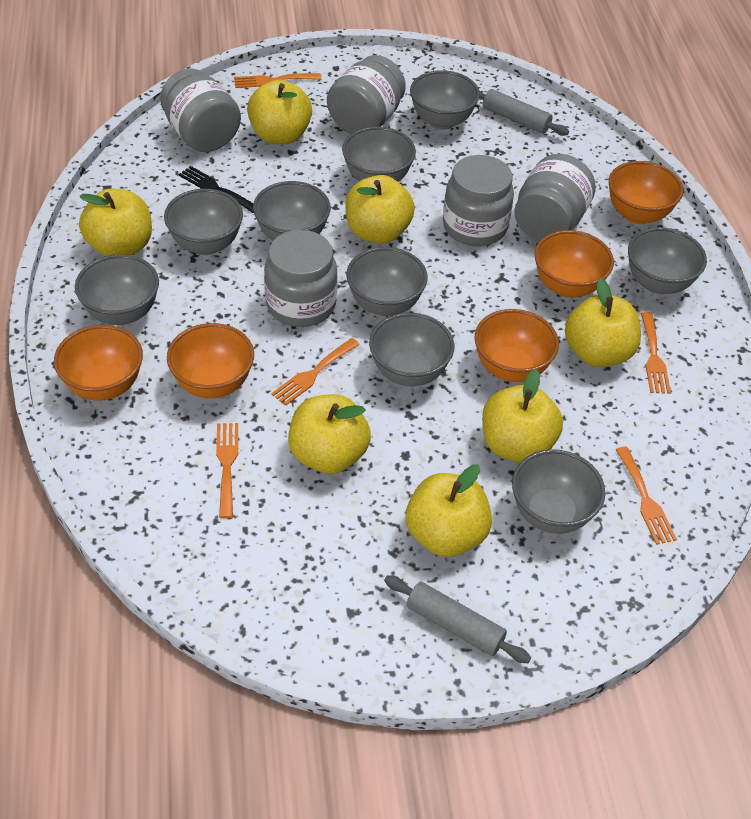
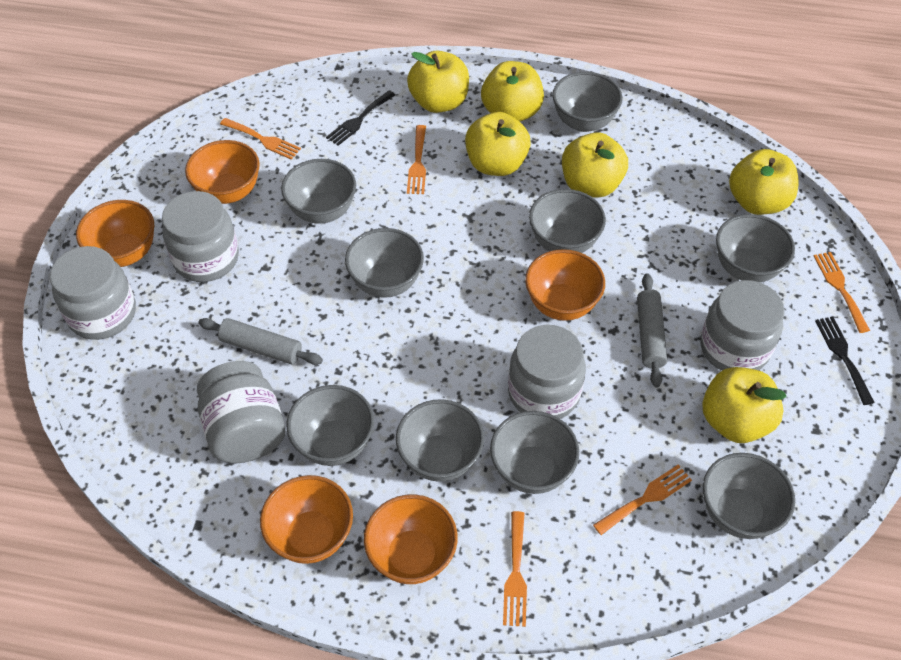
black fork: 1 -> 2
yellow apple: 7 -> 6

